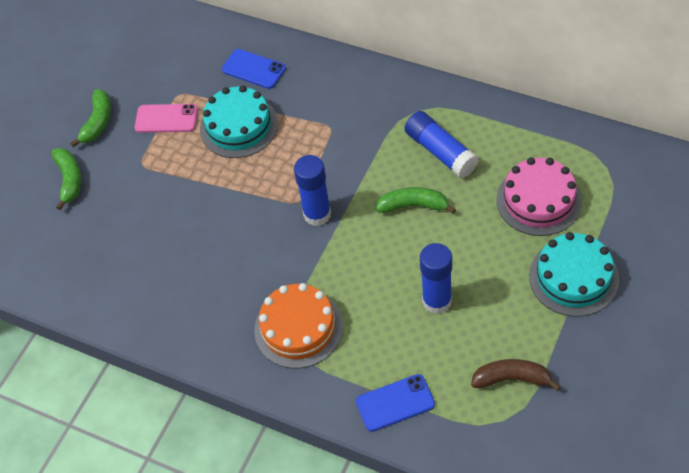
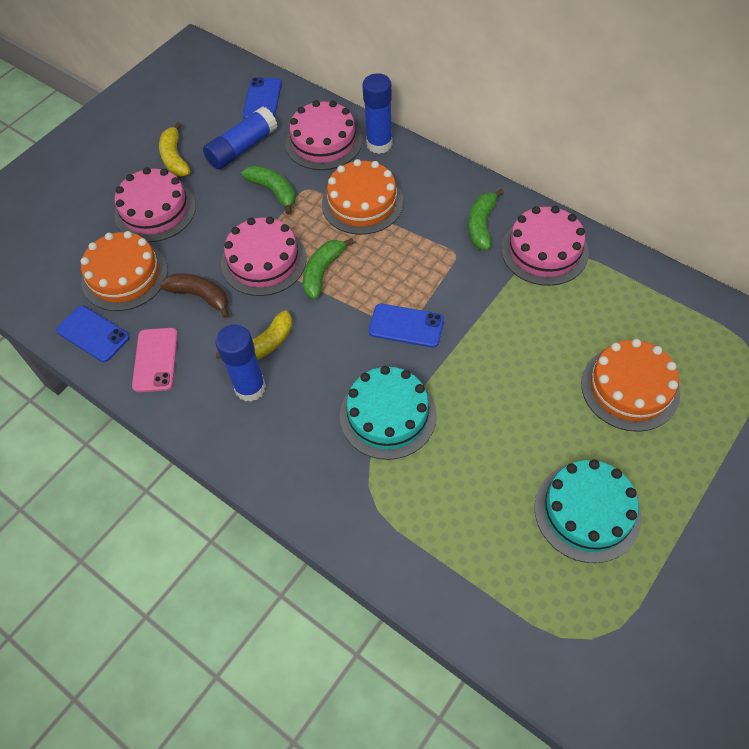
blue phone: 2 -> 3
orange cake: 1 -> 3
pink cake: 1 -> 4
yellow banana: 0 -> 2

